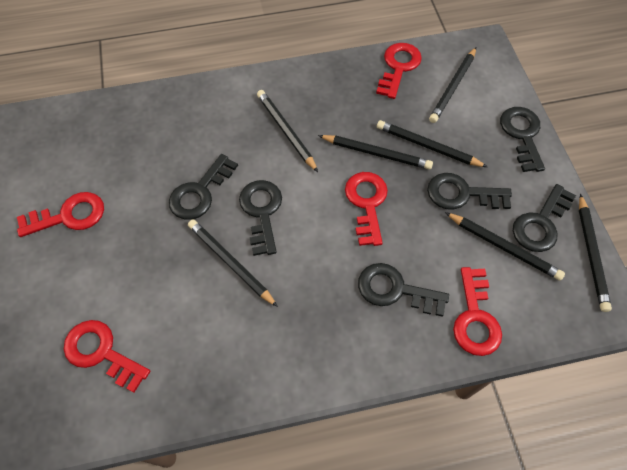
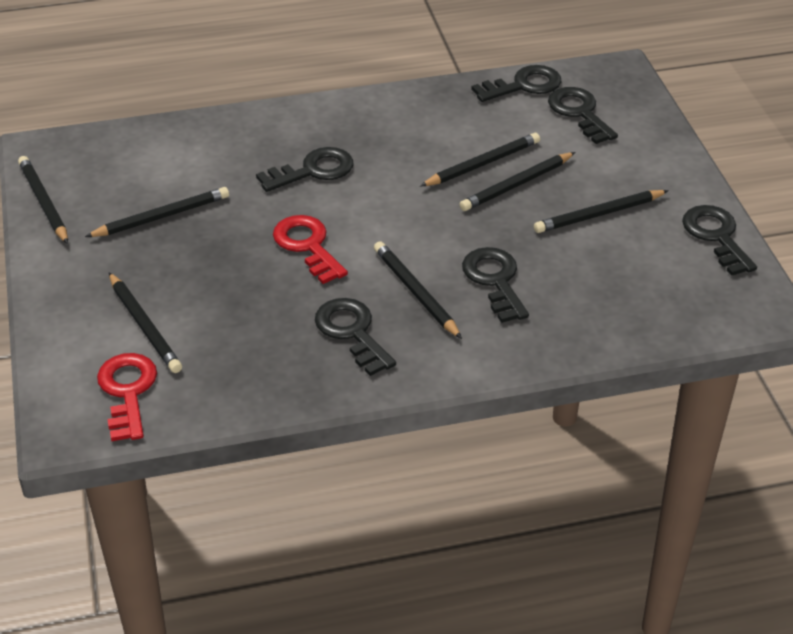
red key: 5 -> 2

